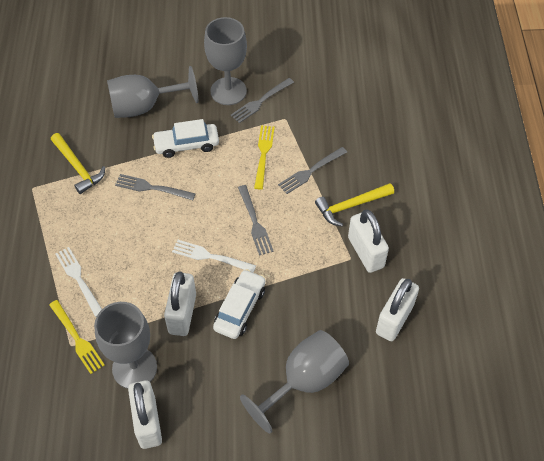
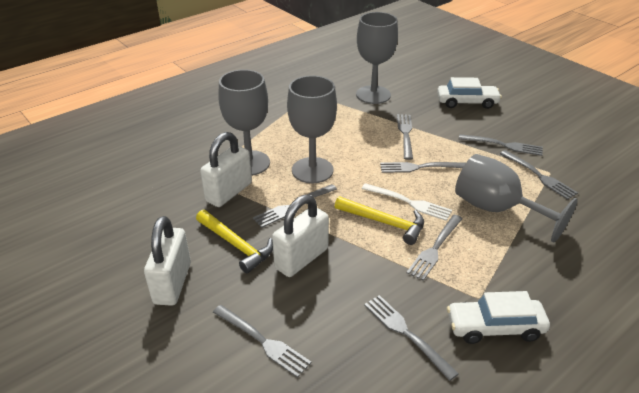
grey fork: 4 -> 8
white fork: 2 -> 1
white padlock: 4 -> 3
yellow fork: 2 -> 0

